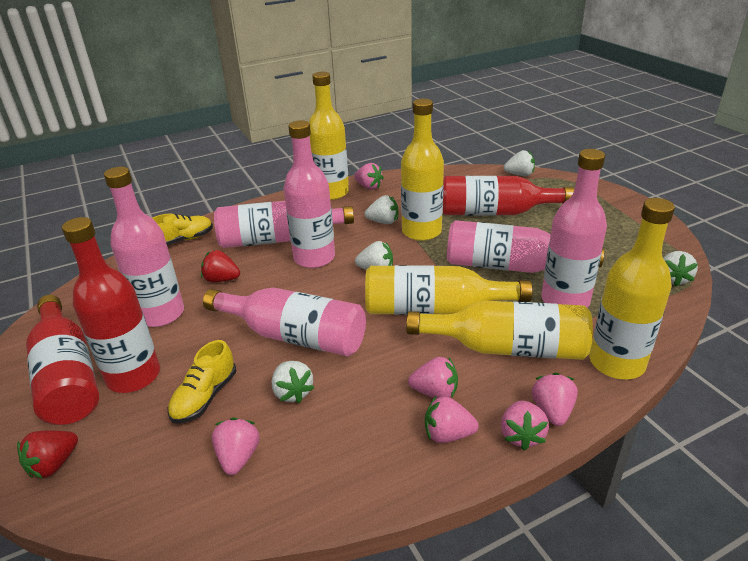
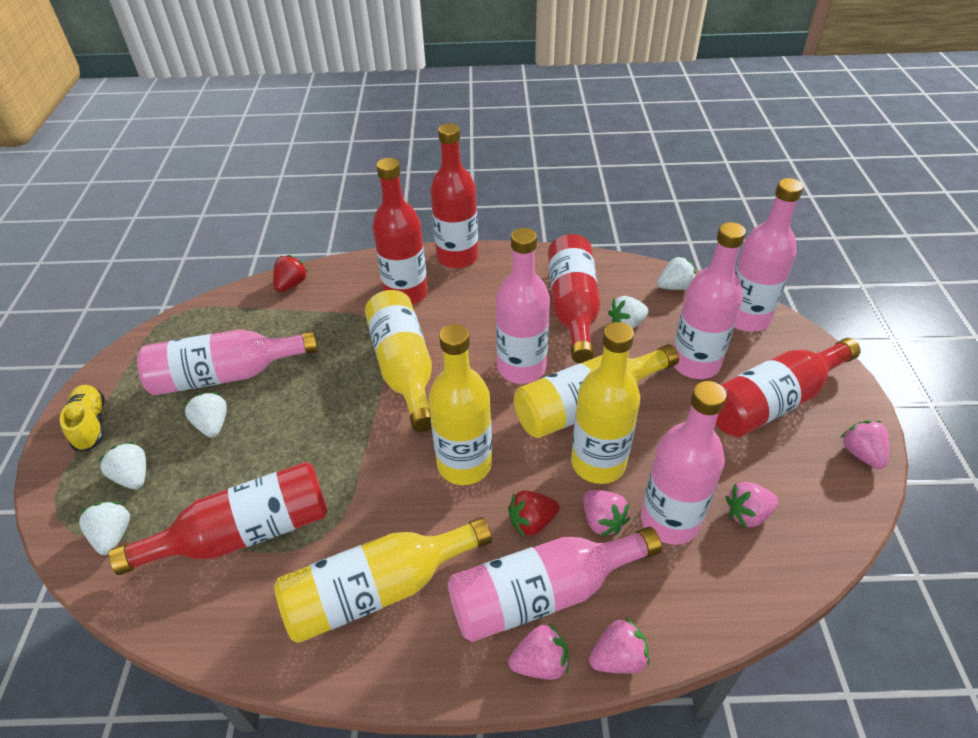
pink strawberry: 6 -> 5
red bottle: 3 -> 5
yellow shoe: 2 -> 1

